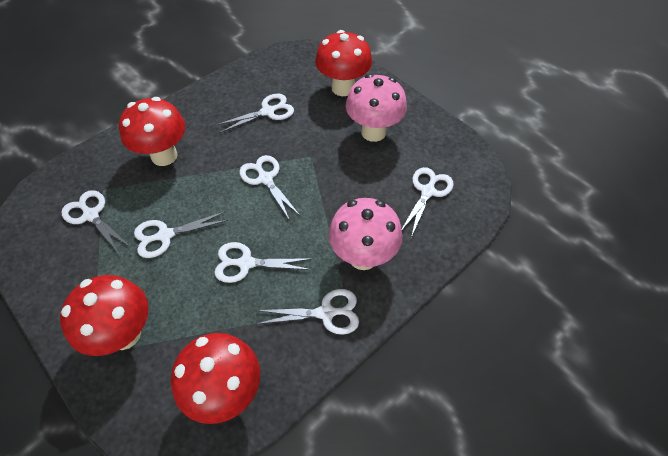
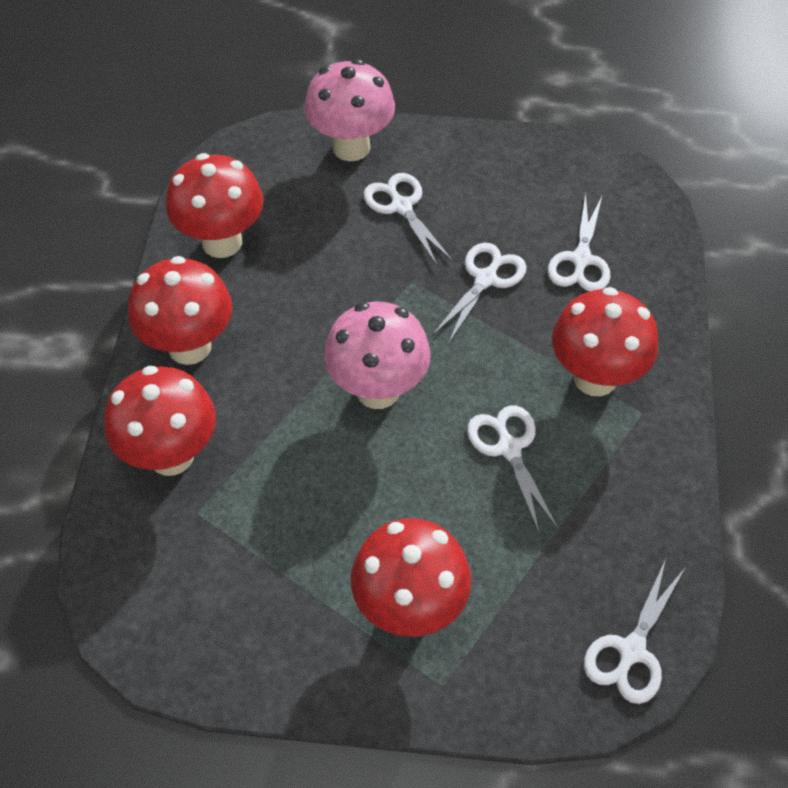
red mushroom: 4 -> 5
white scissors: 7 -> 5

